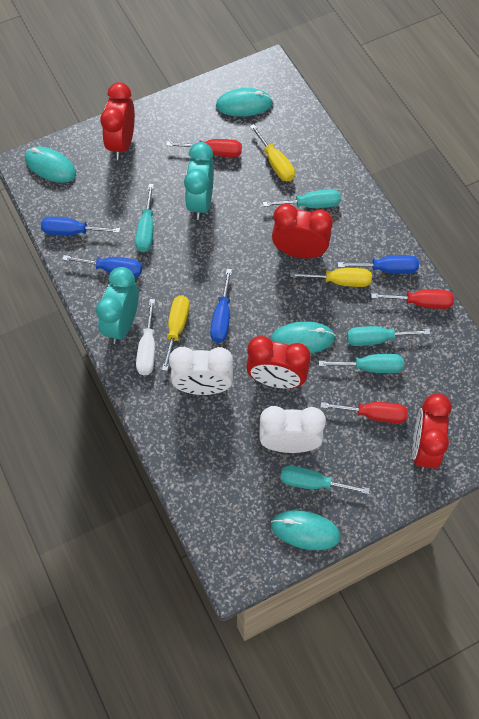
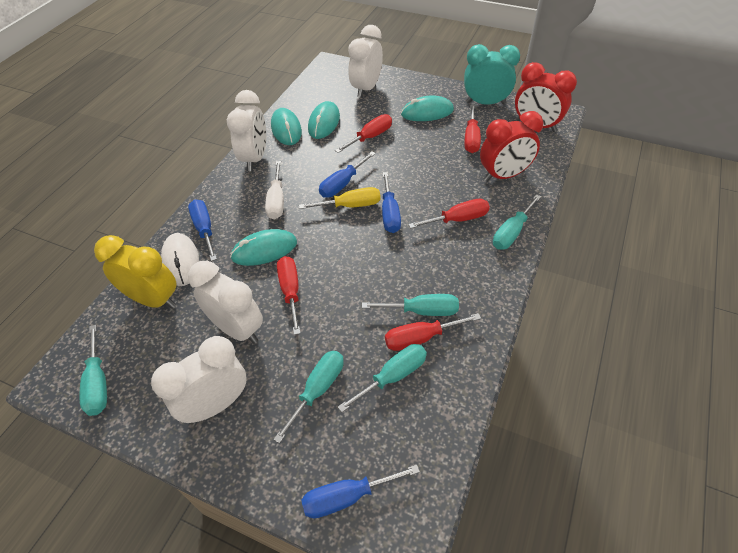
red clock: 4 -> 2
red screwdriver: 3 -> 5
turquoise clock: 2 -> 1
white clock: 2 -> 4
white mouse: 0 -> 1
yellow clock: 0 -> 1
yellow screwdriver: 3 -> 1

